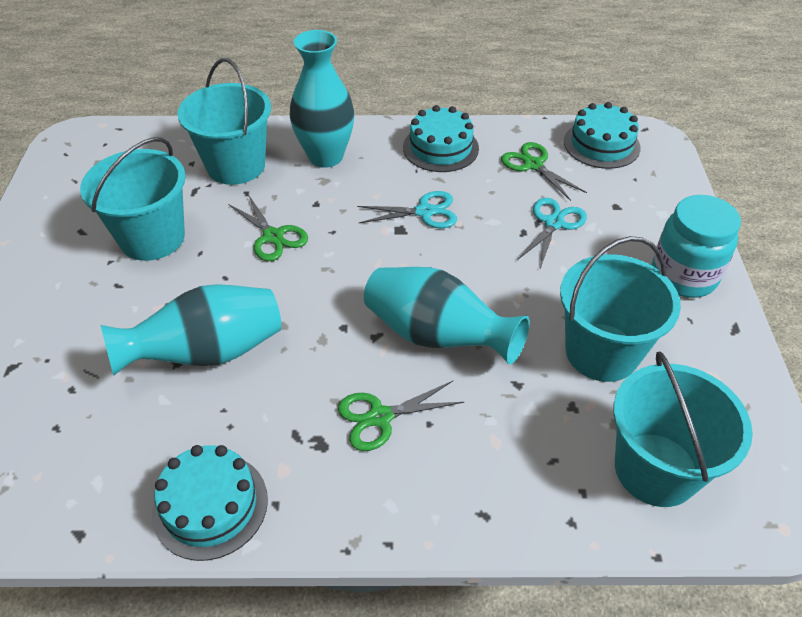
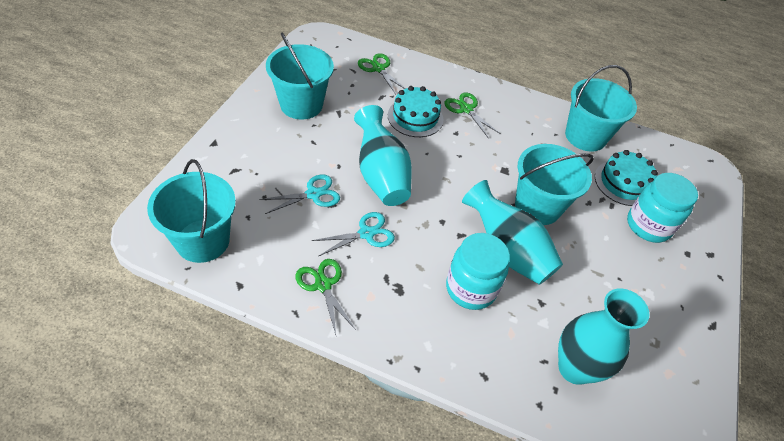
turquoise cake: 3 -> 2
turquoise jar: 1 -> 2

